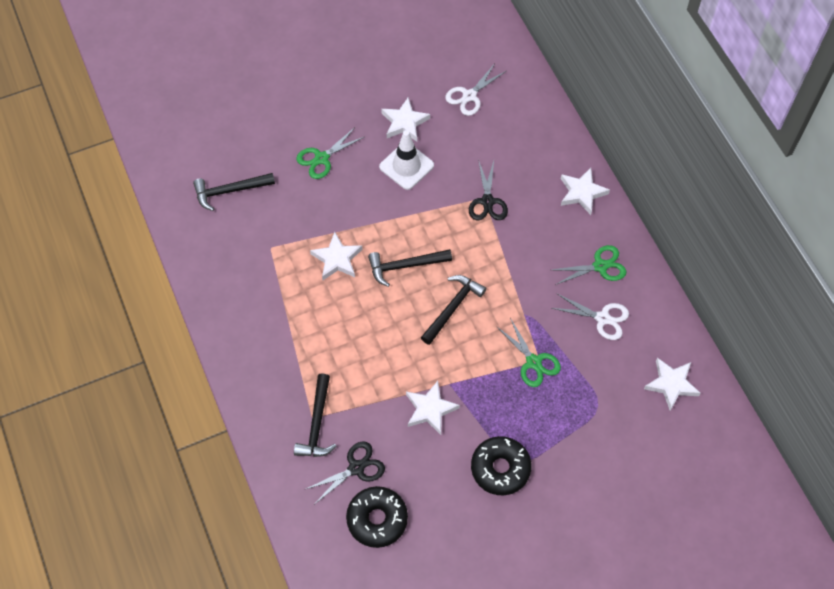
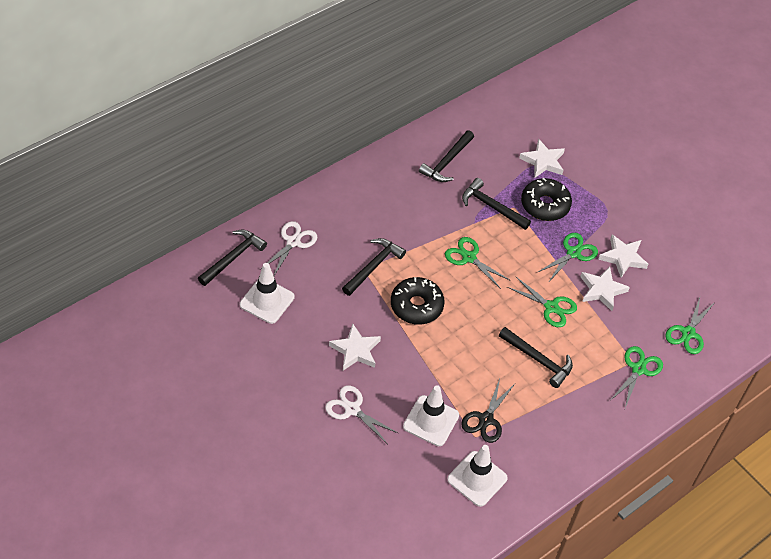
black hammer: 4 -> 5
black scissors: 2 -> 1
green scissors: 3 -> 5
white star: 5 -> 4
white traffic cone: 1 -> 3

